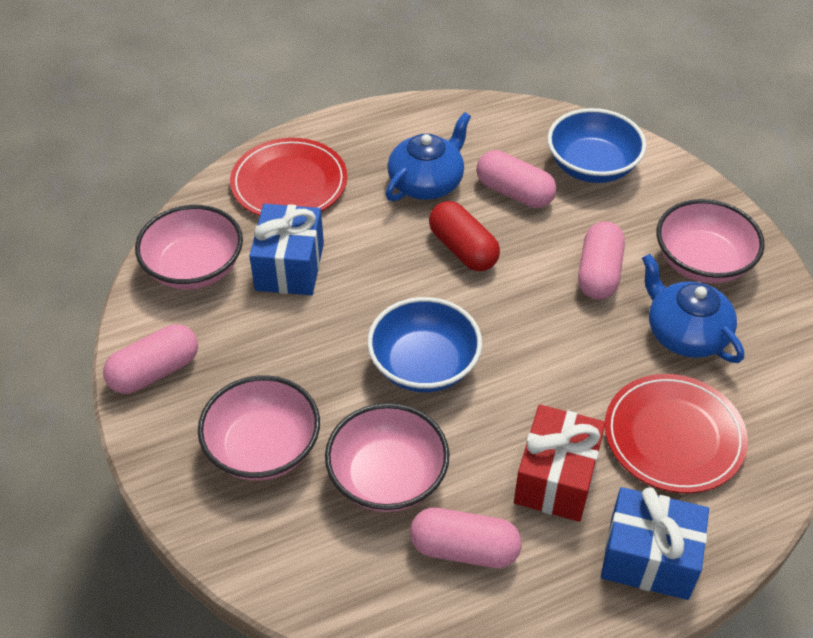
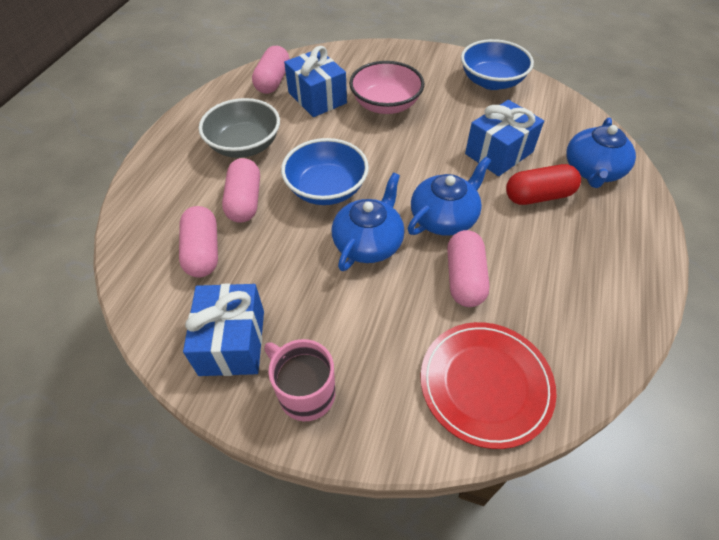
blue gift: 2 -> 3
blue teapot: 2 -> 3
grey bowl: 0 -> 1
pink bowl: 4 -> 1
pink mug: 0 -> 1
red gift: 1 -> 0
red plate: 2 -> 1

